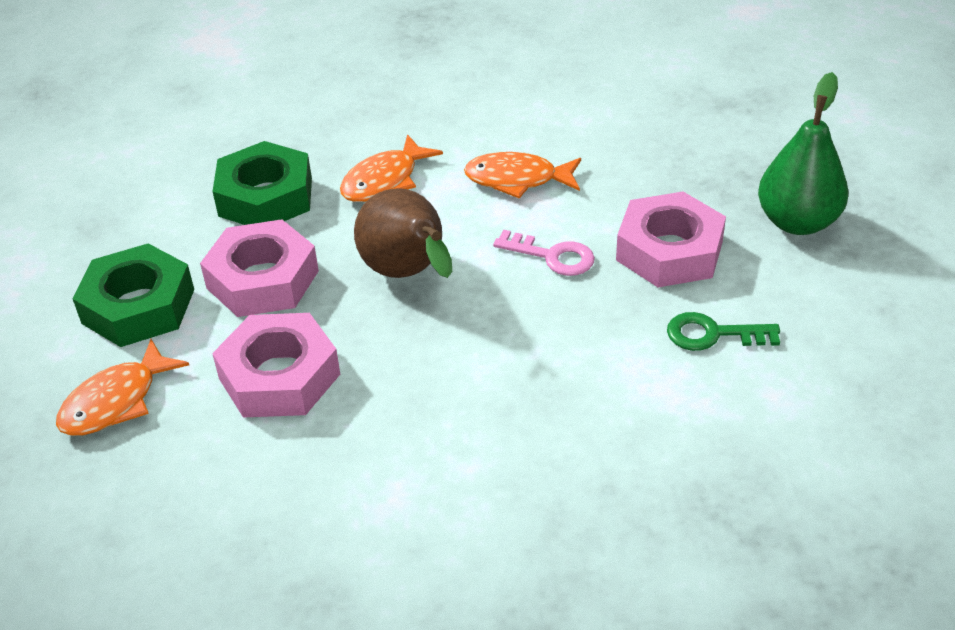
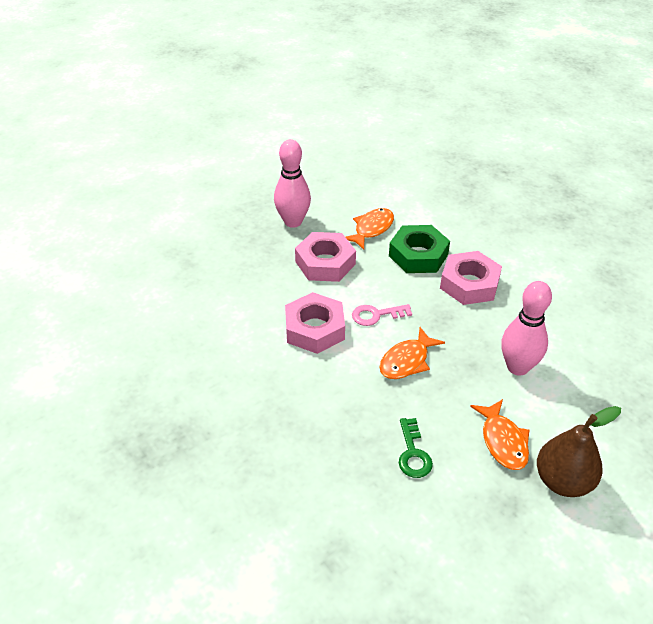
green nut: 2 -> 1
green pear: 1 -> 0
pink bowling pin: 0 -> 2

